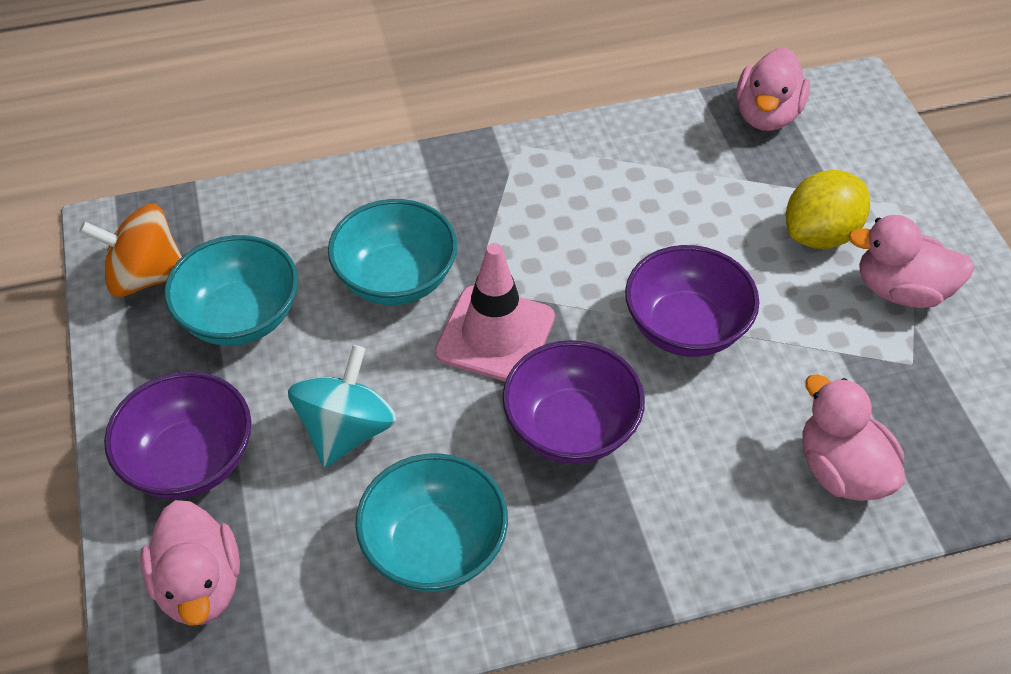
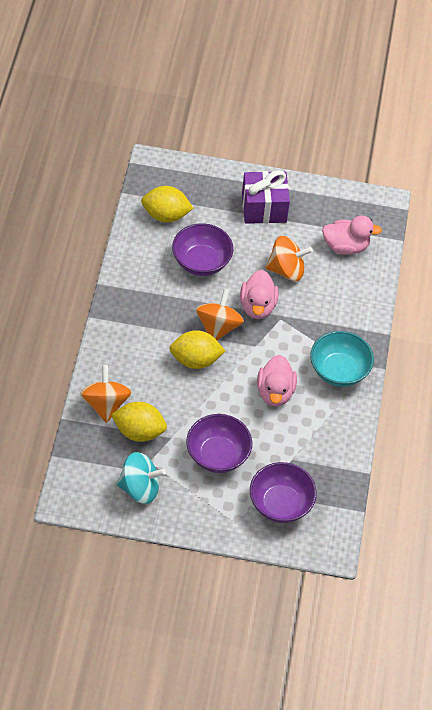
orange spinning top: 1 -> 3
pink duck: 4 -> 3
pink traffic cone: 1 -> 0
purple gift: 0 -> 1
turquoise bowl: 3 -> 1
yellow lemon: 1 -> 3

